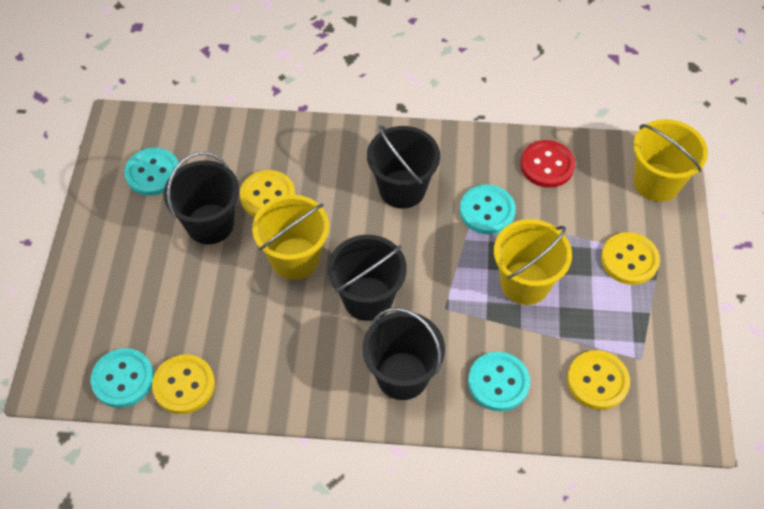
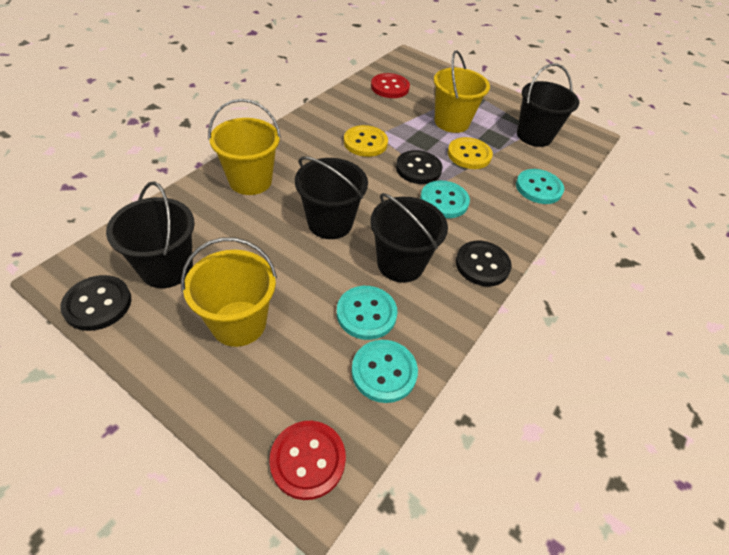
black button: 0 -> 3
red button: 1 -> 2
yellow button: 4 -> 2

